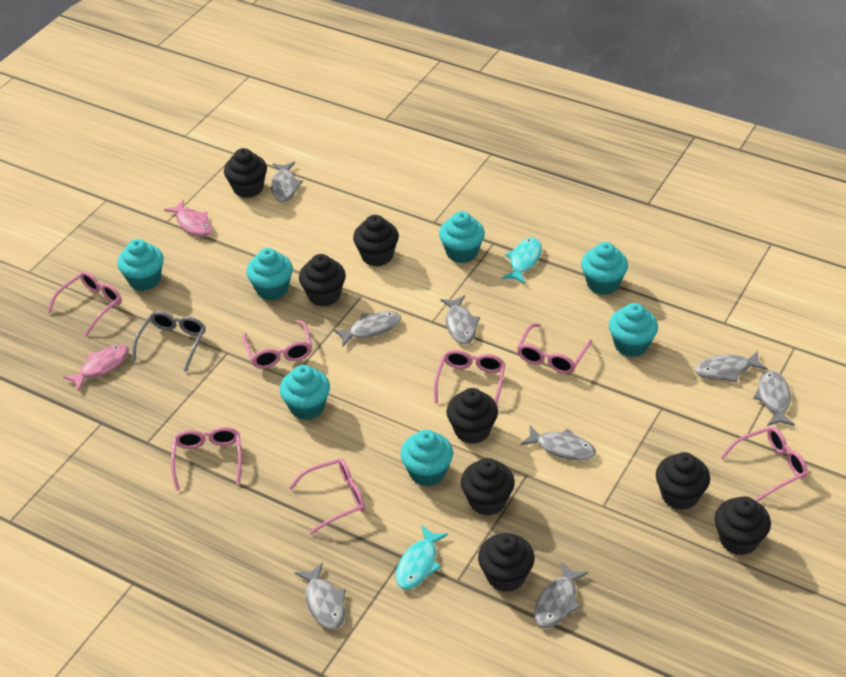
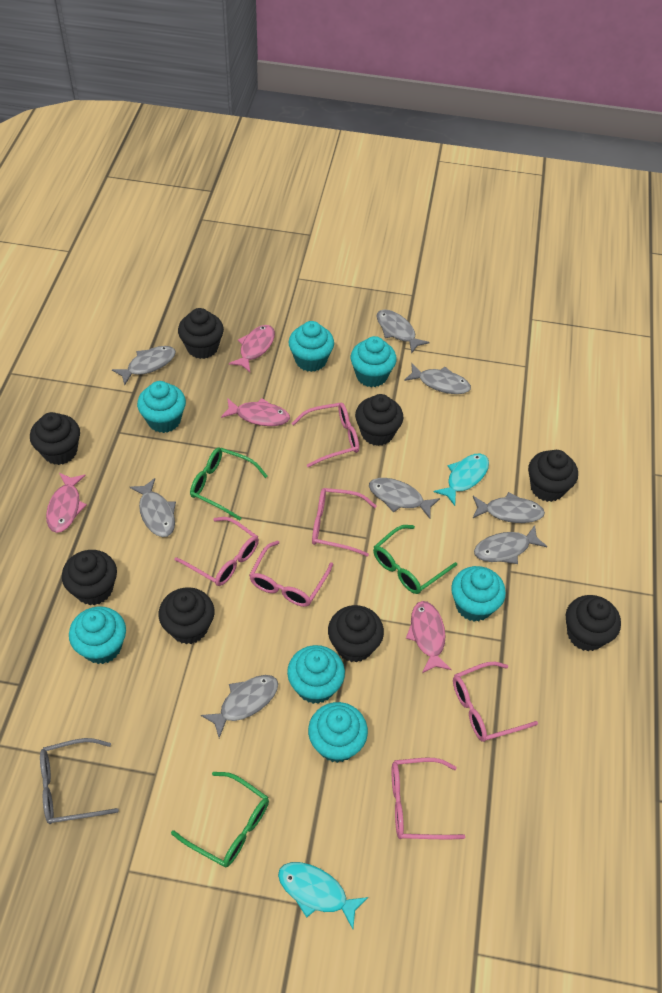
green glasses: 0 -> 3
pink fish: 2 -> 4
pink glasses: 7 -> 6

